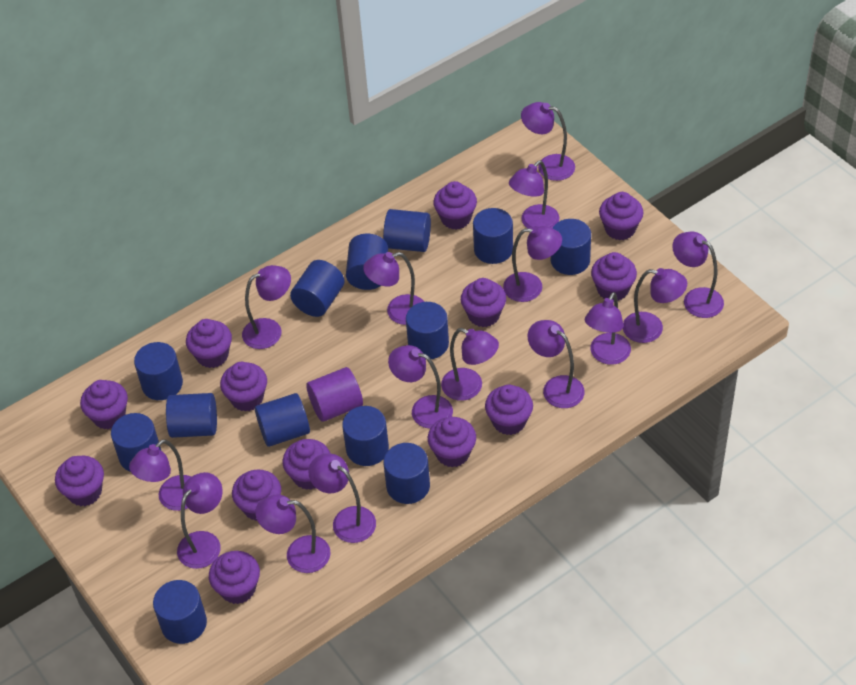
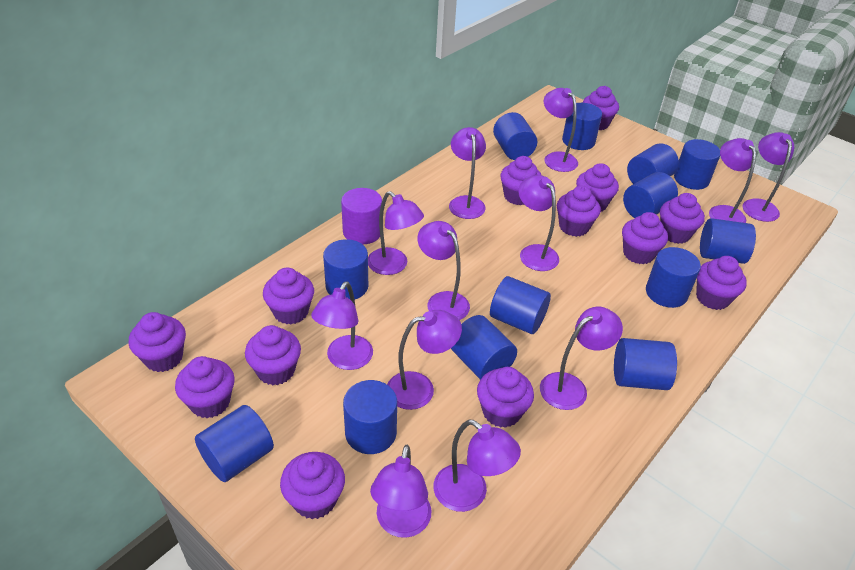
purple lamp: 15 -> 12

